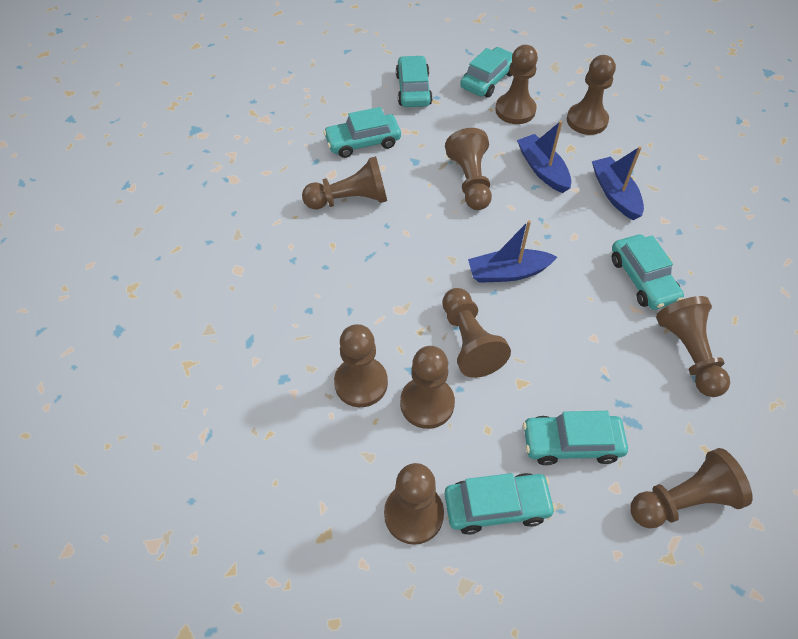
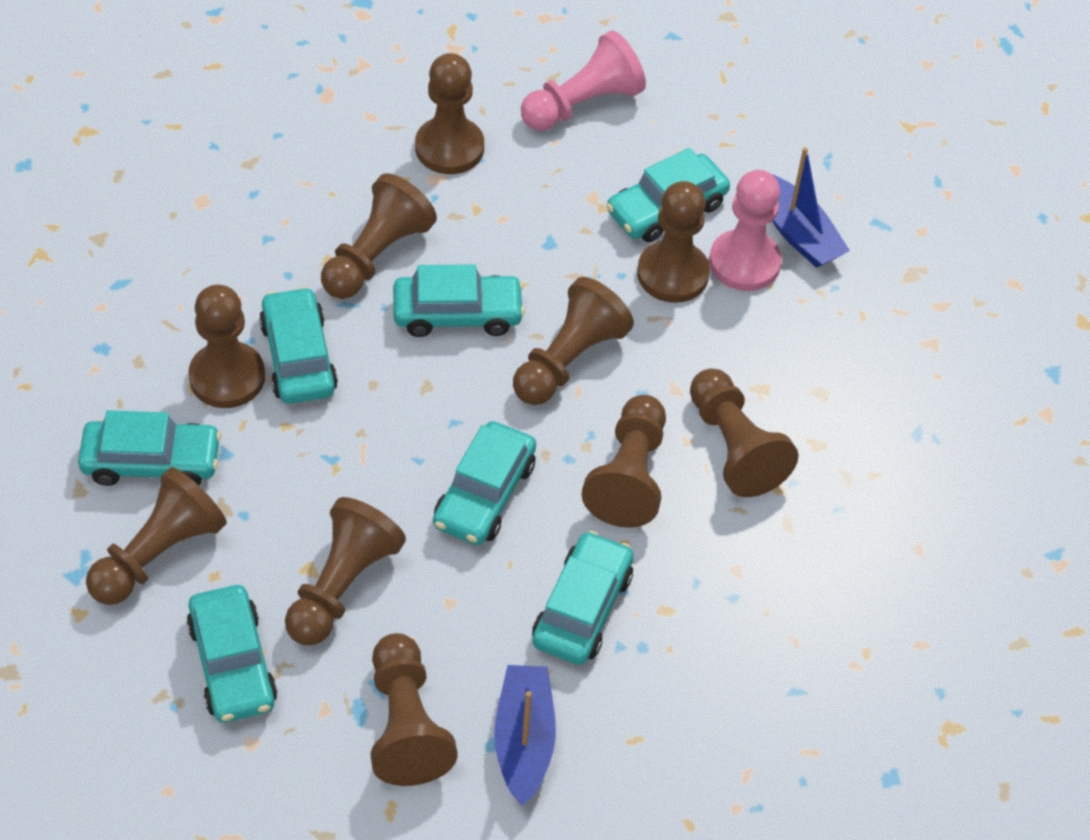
blue boat: 3 -> 2
pink pawn: 0 -> 2
turquoise car: 6 -> 7

